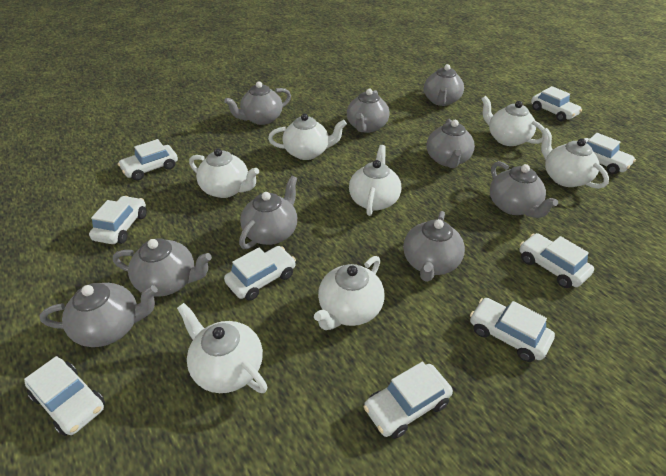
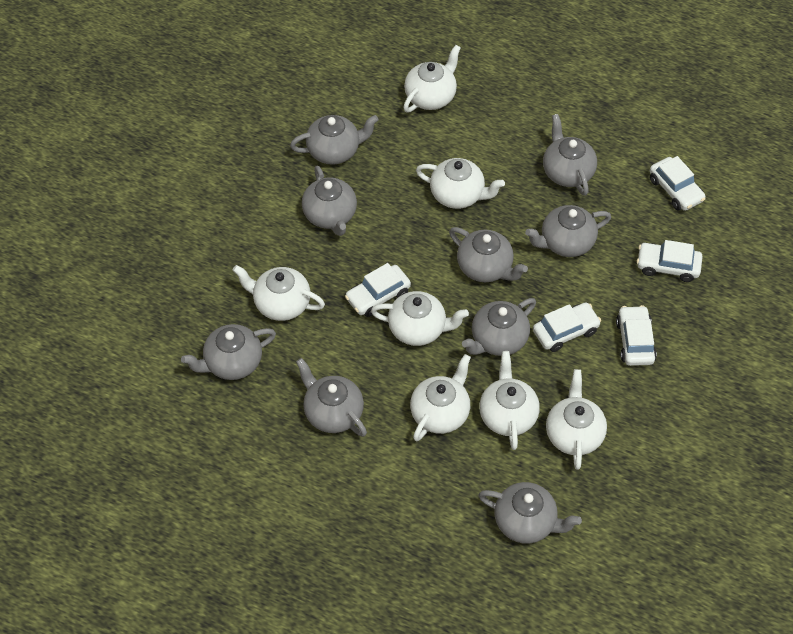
white car: 9 -> 5

